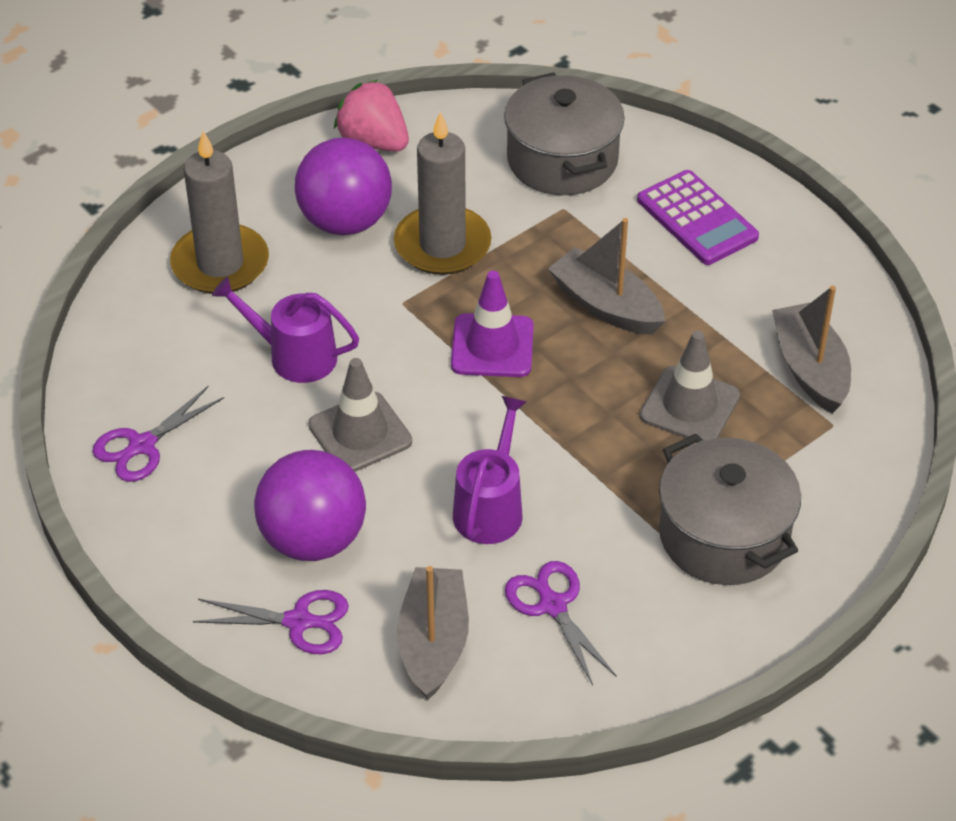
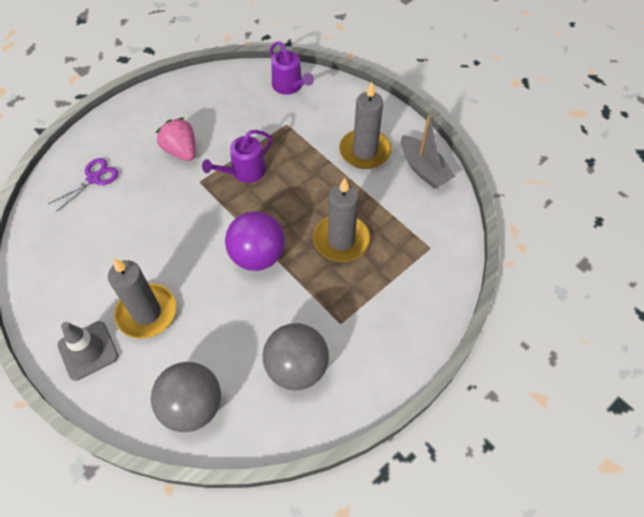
grey ball: 0 -> 2
grey boat: 3 -> 1
grey candle: 2 -> 3
grey pot: 2 -> 0
grey traffic cone: 2 -> 1
purple ball: 2 -> 1
purple calculator: 1 -> 0
purple scissors: 3 -> 1
purple traffic cone: 1 -> 0

